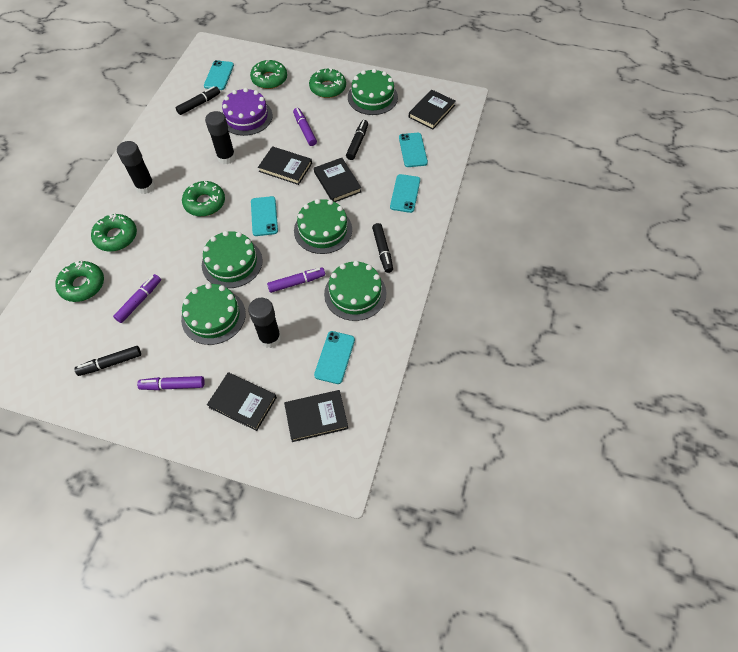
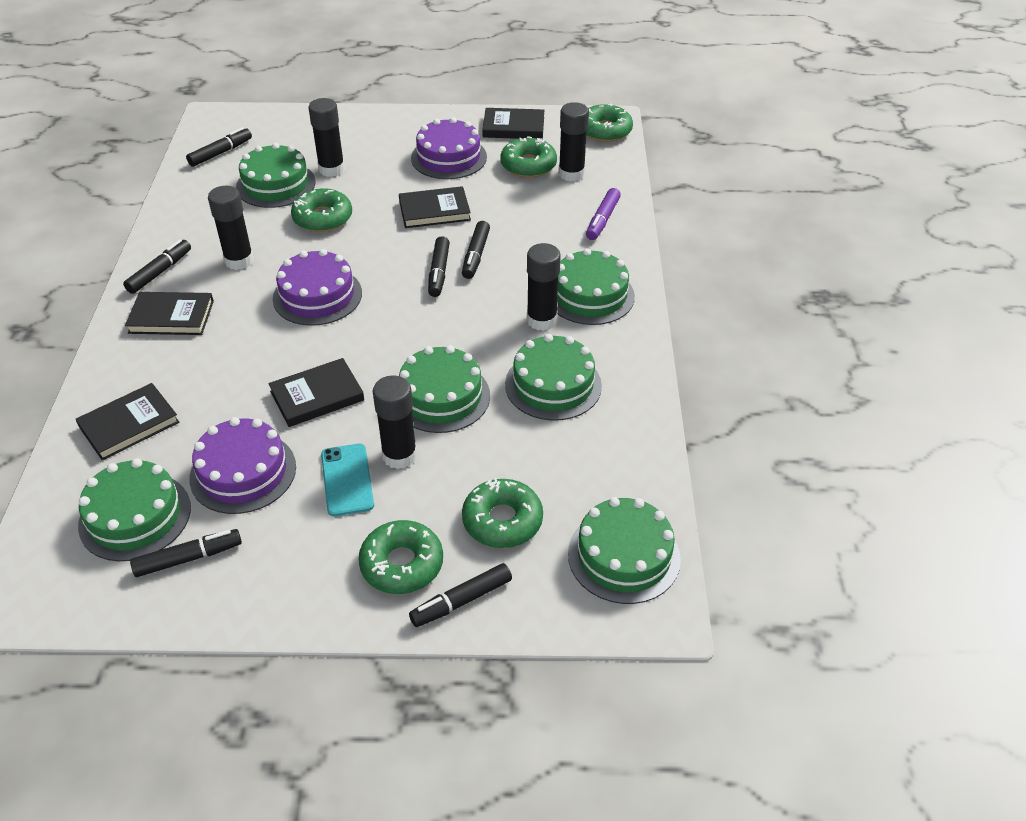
black glue stick: 3 -> 5
black marker: 4 -> 6
green cake: 5 -> 6
purple cake: 1 -> 3
purple marker: 4 -> 1
turquoise phone: 5 -> 1

